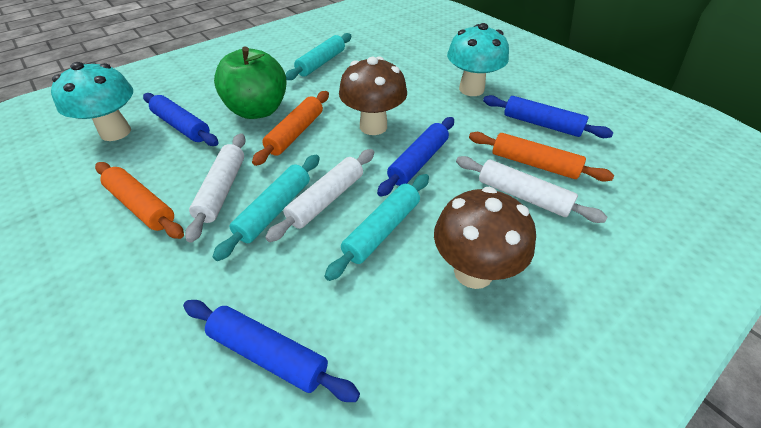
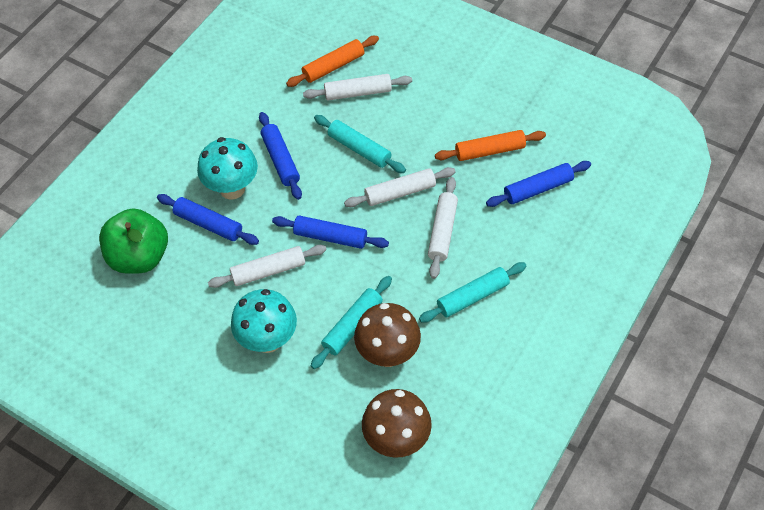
orange rolling pin: 3 -> 2
white rolling pin: 3 -> 4

